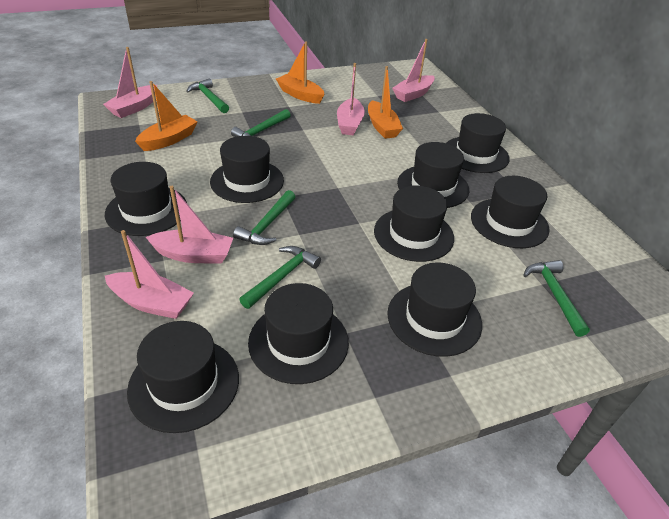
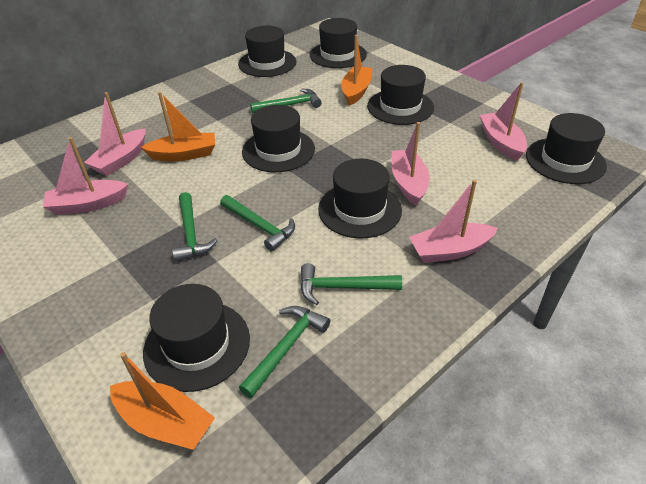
black hat: 9 -> 7

